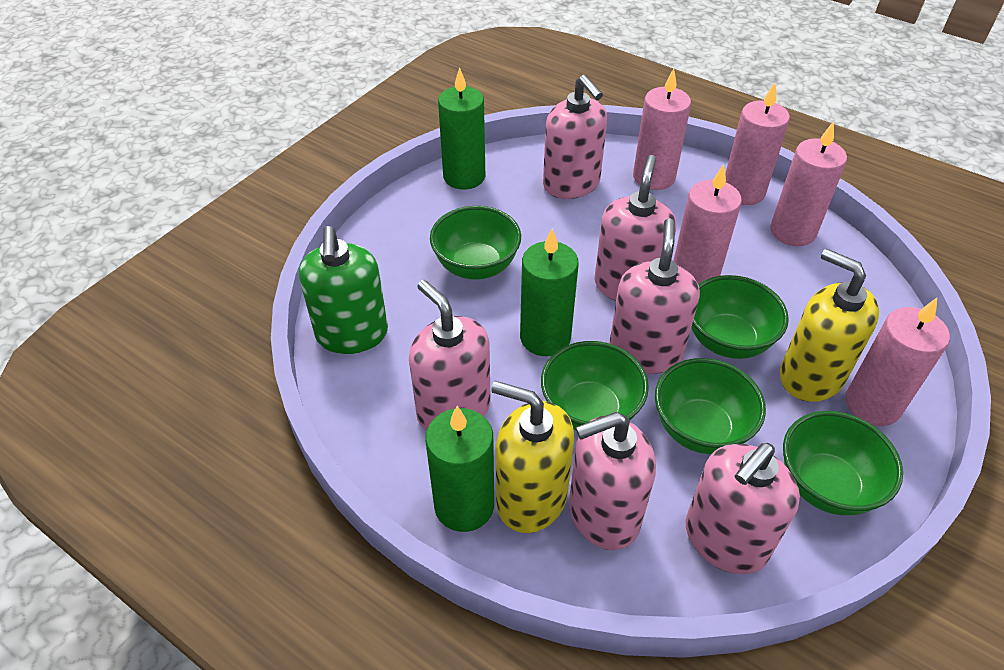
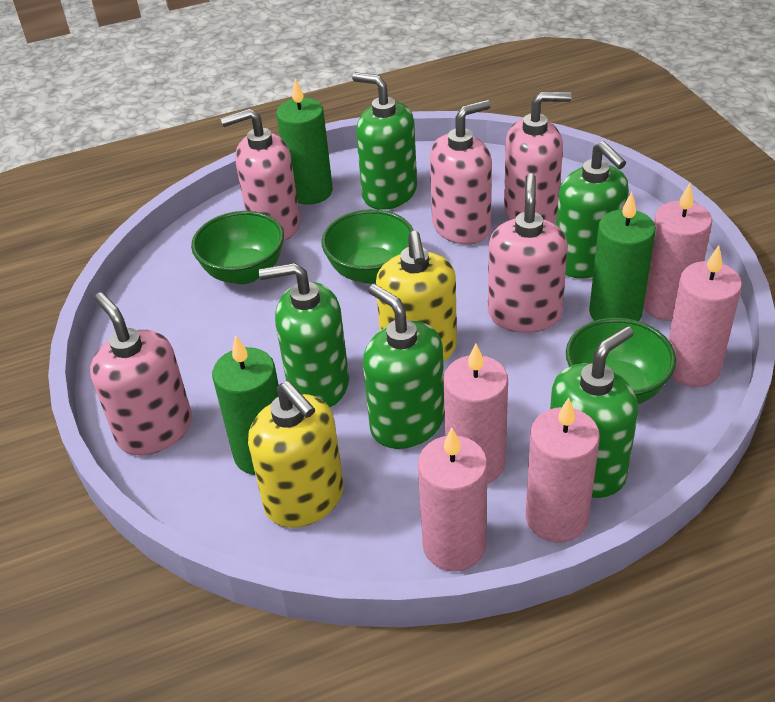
green bowl: 5 -> 3
green soap dispenser: 1 -> 5
pink soap dispenser: 6 -> 5

